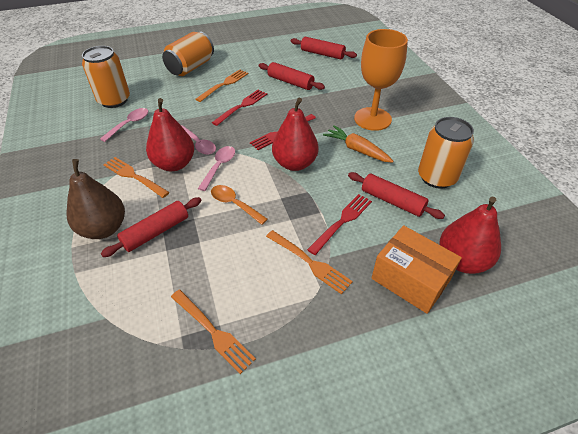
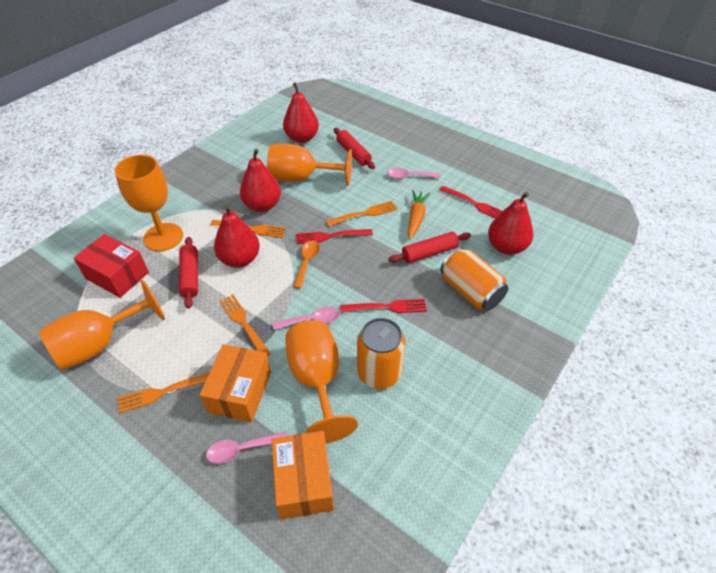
brown pear: 1 -> 0
orange box: 1 -> 2
orange can: 3 -> 2
orange goblet: 1 -> 4
red box: 0 -> 1
red pear: 3 -> 4
red rolling pin: 4 -> 3

